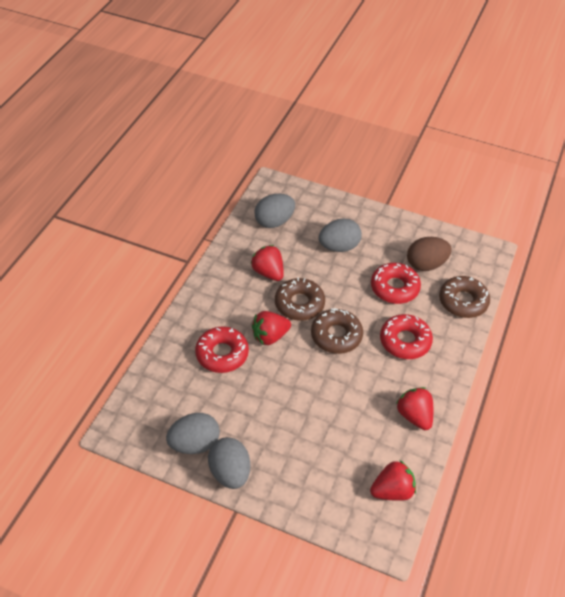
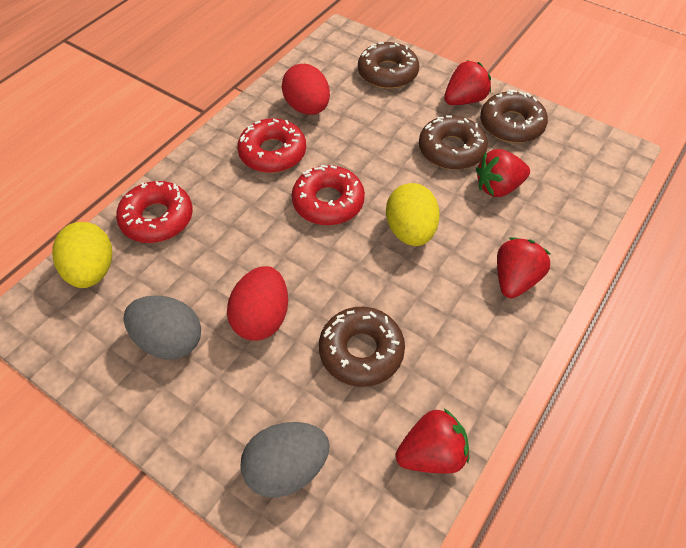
brown donut: 3 -> 4
brown egg: 1 -> 0
grey egg: 4 -> 2
red egg: 0 -> 2
yellow egg: 0 -> 2

